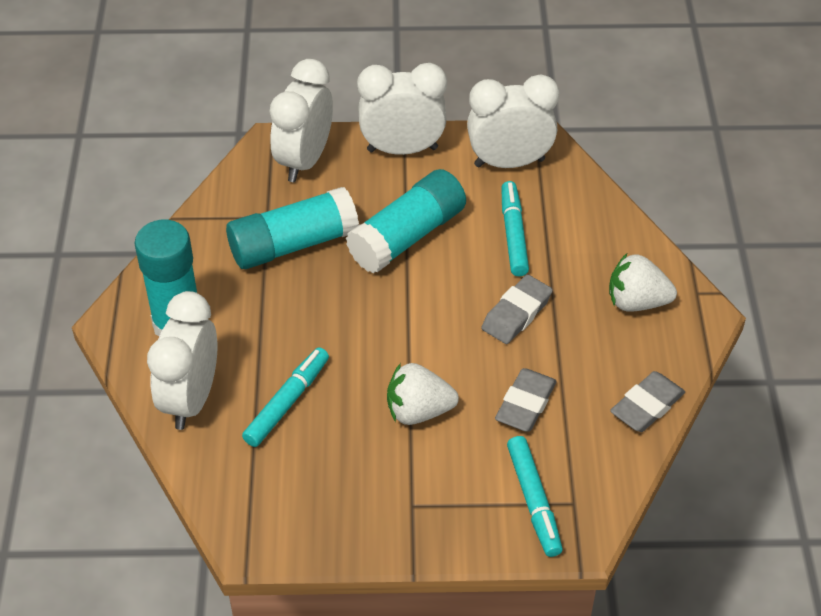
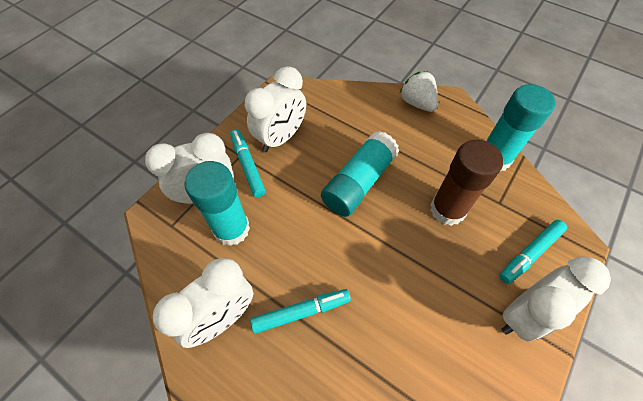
brown glue stick: 0 -> 1
grey eraser: 3 -> 0
white strawberry: 2 -> 1

